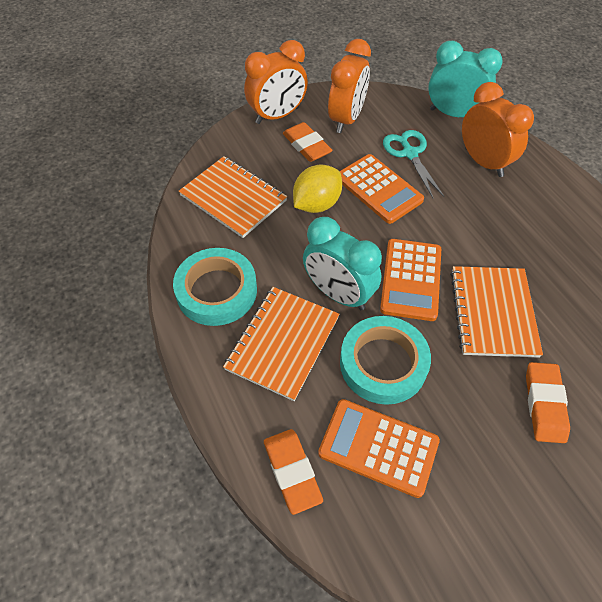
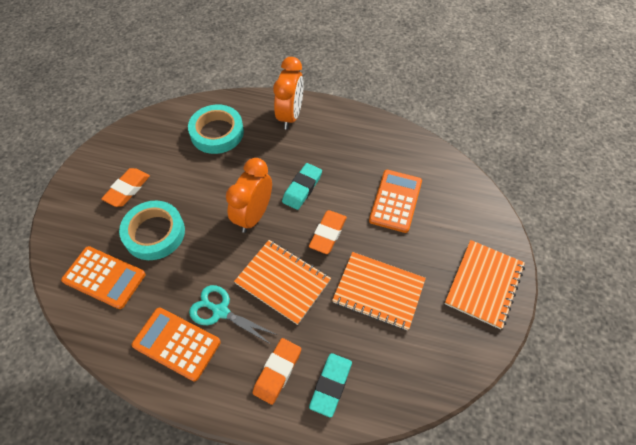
orange clock: 3 -> 2
turquoise clock: 2 -> 0
turquoise eraser: 0 -> 2
yellow lemon: 1 -> 0

